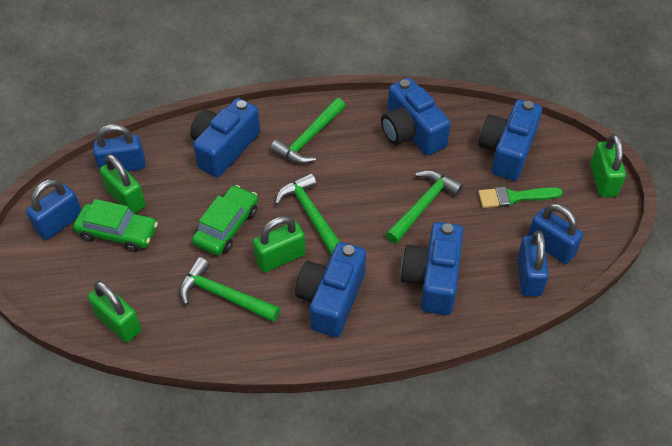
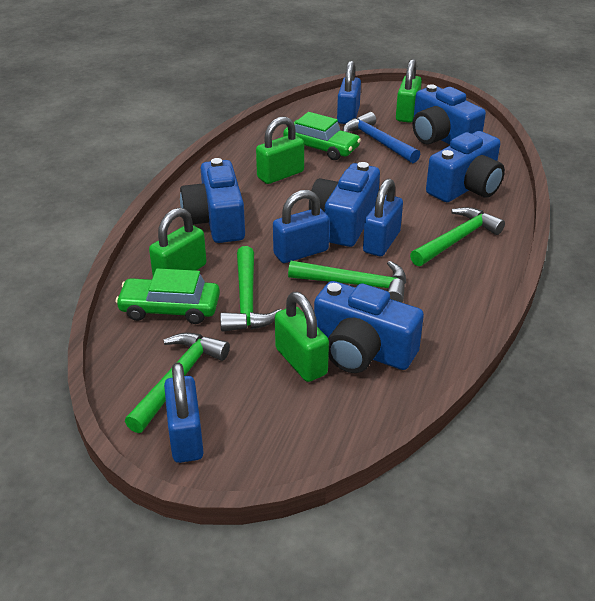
blue hammer: 0 -> 1
green brush: 1 -> 0

